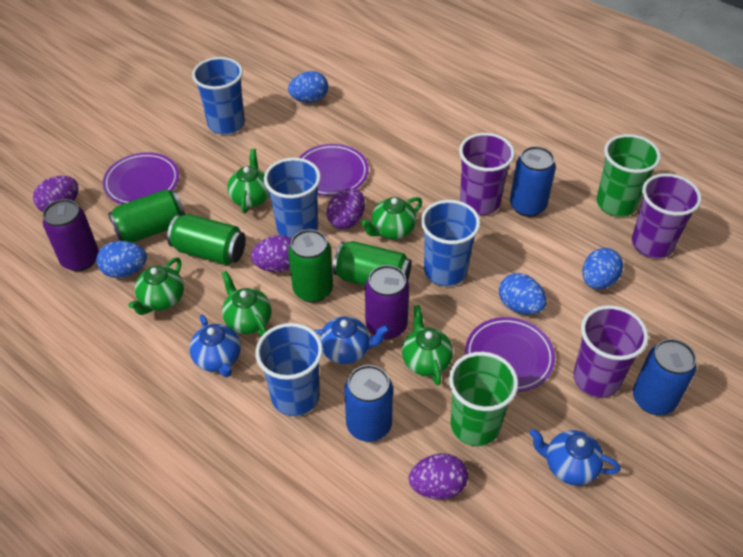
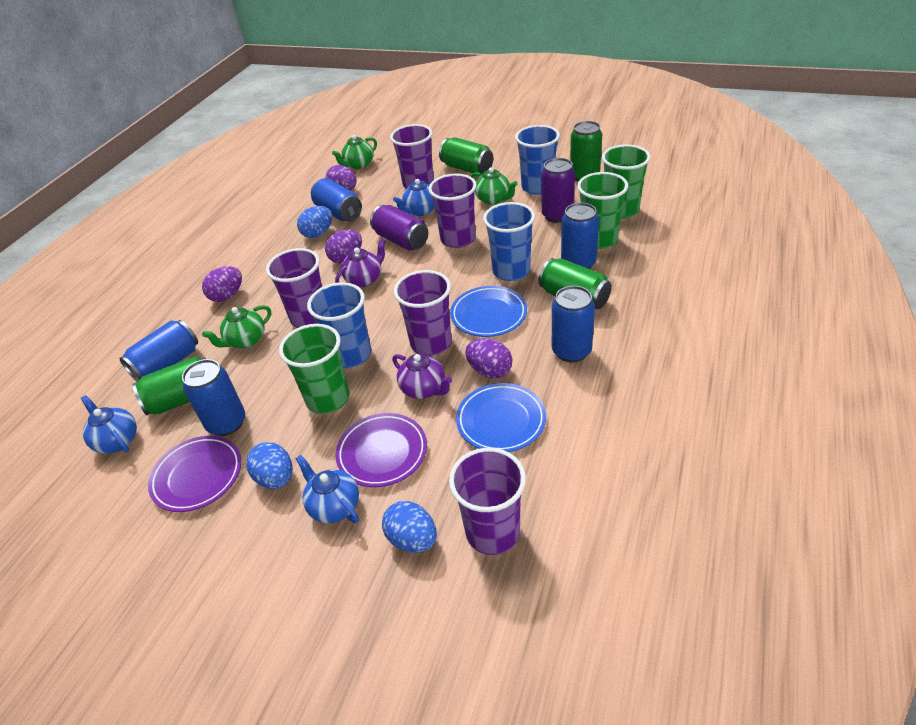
blue can: 3 -> 5
blue cup: 4 -> 3
blue egg: 4 -> 3
blue plate: 0 -> 2
green cup: 2 -> 3
green teapot: 5 -> 3
purple cup: 3 -> 5
purple plate: 3 -> 2
purple teapot: 0 -> 2

